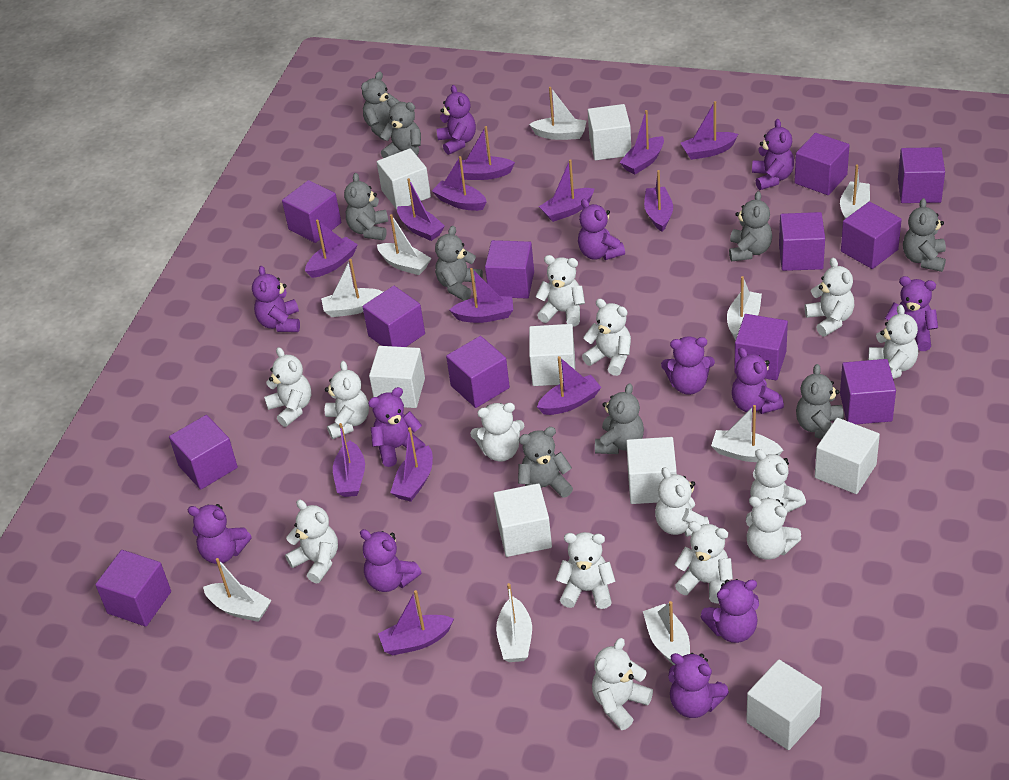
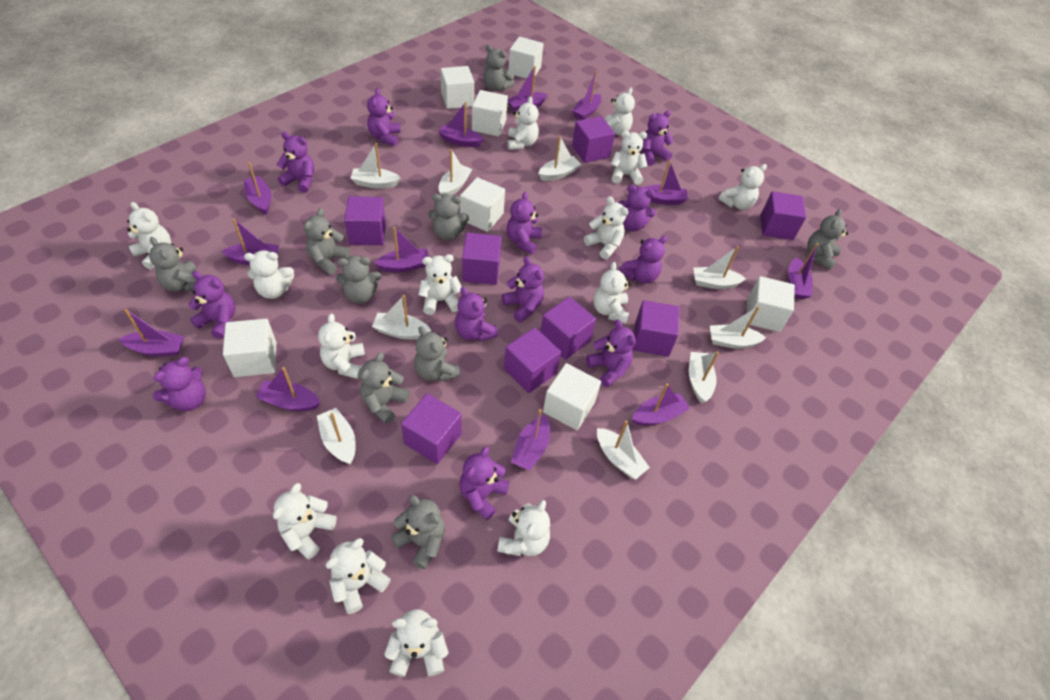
purple boat: 13 -> 12
purple cube: 12 -> 8
white cube: 8 -> 7

